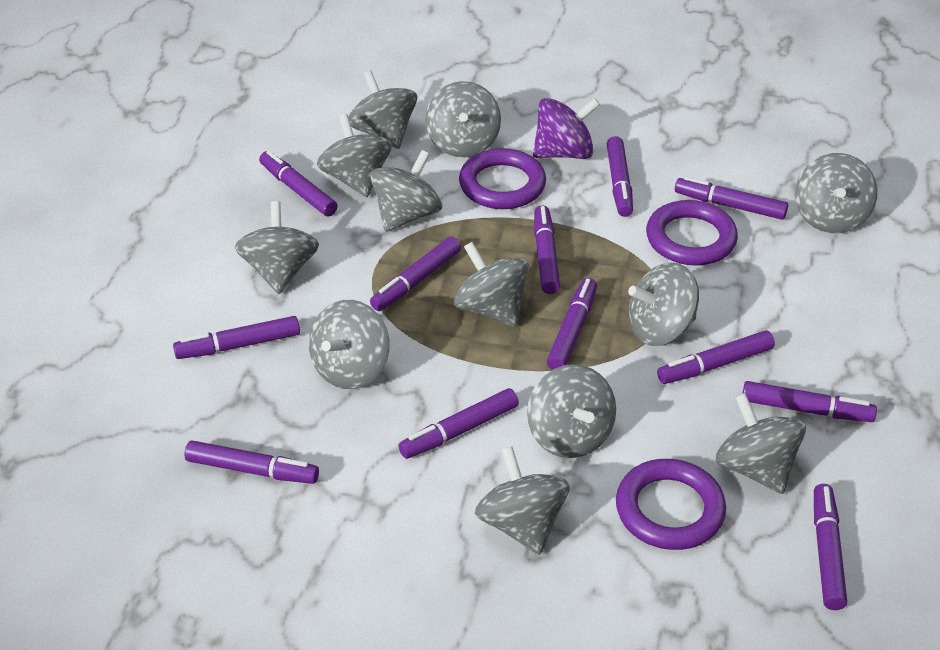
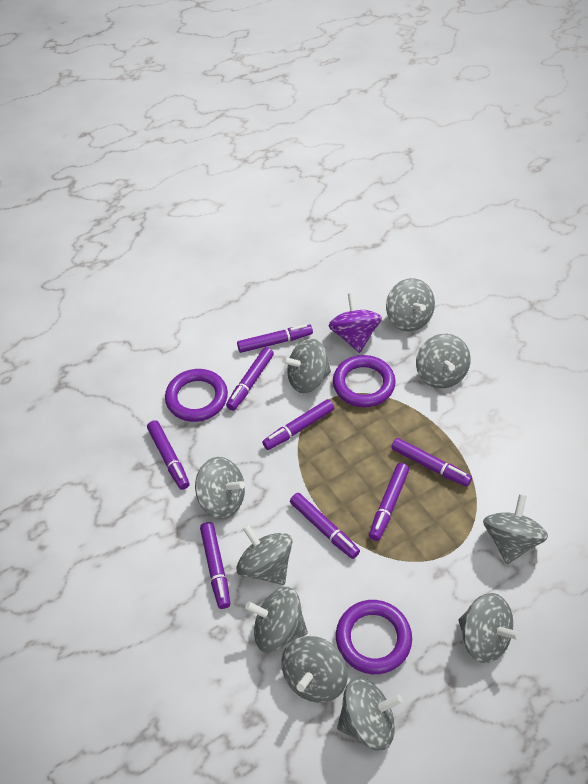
grey spinning top: 12 -> 10
purple marker: 12 -> 8

